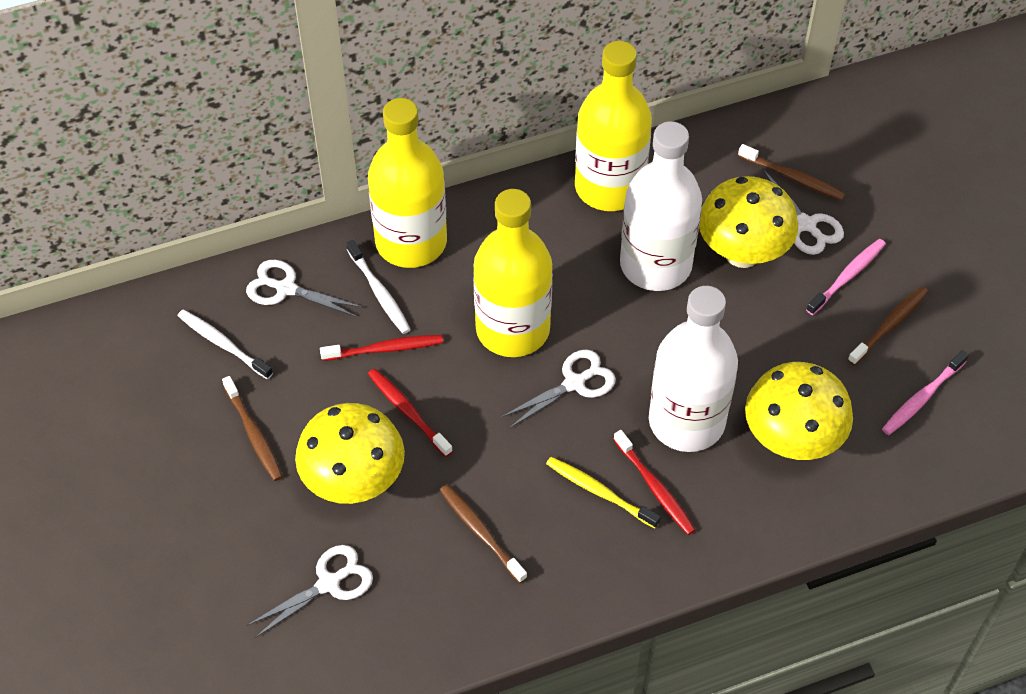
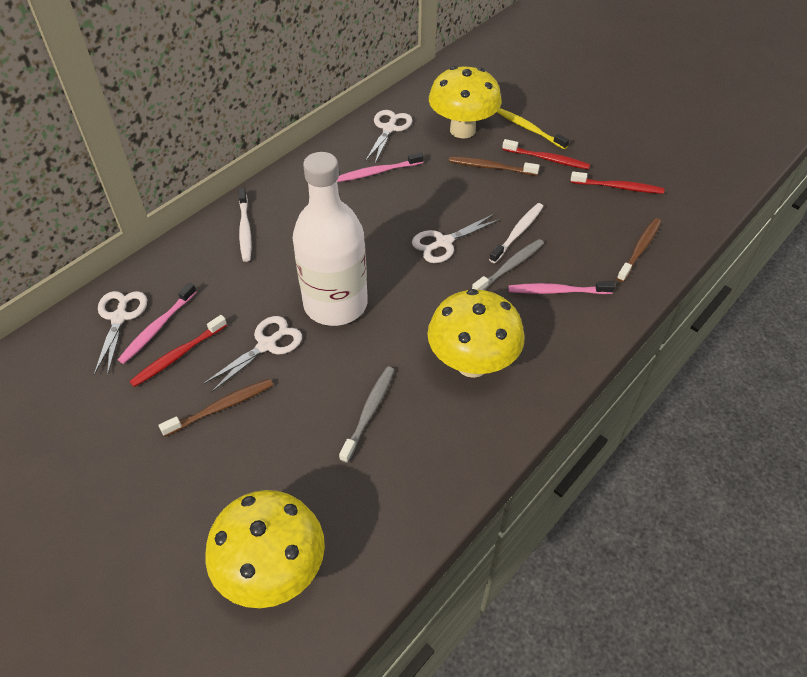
brown toothbrush: 4 -> 3
grey toothbrush: 0 -> 2
pink toothbrush: 2 -> 3
white bottle: 2 -> 1
yellow bottle: 3 -> 0

